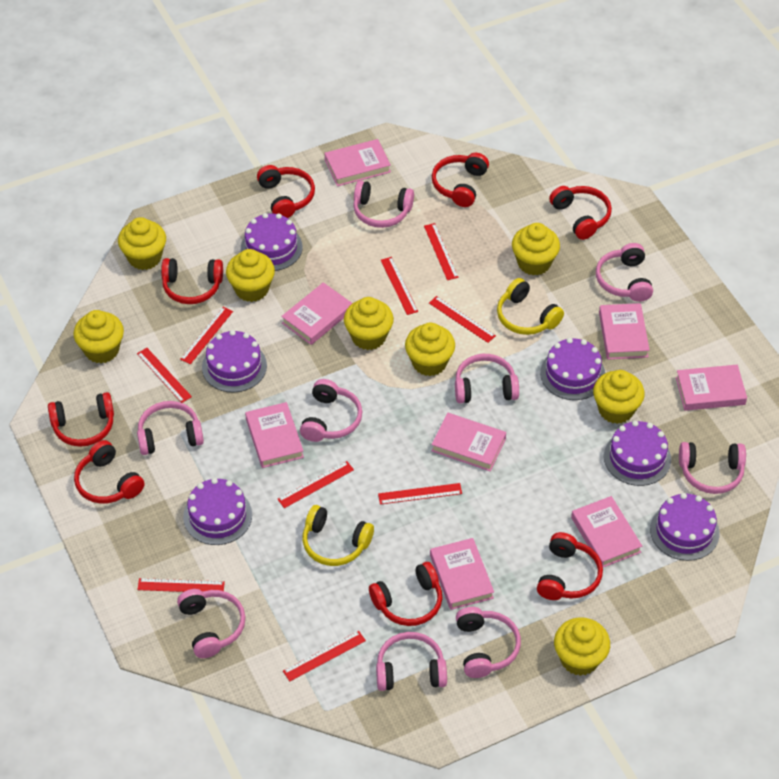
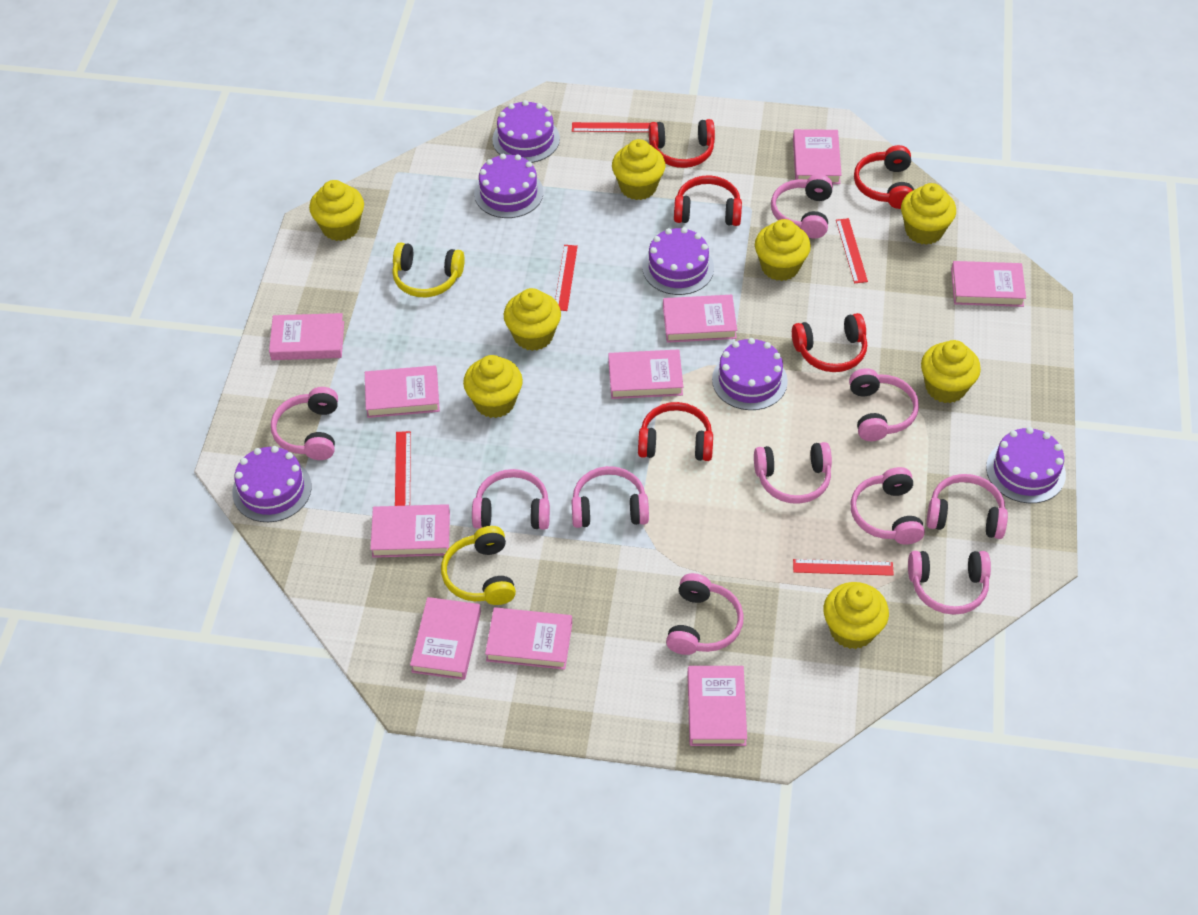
pink book: 8 -> 10
pink headphones: 9 -> 10
red headphones: 8 -> 5
red ruler: 9 -> 5

